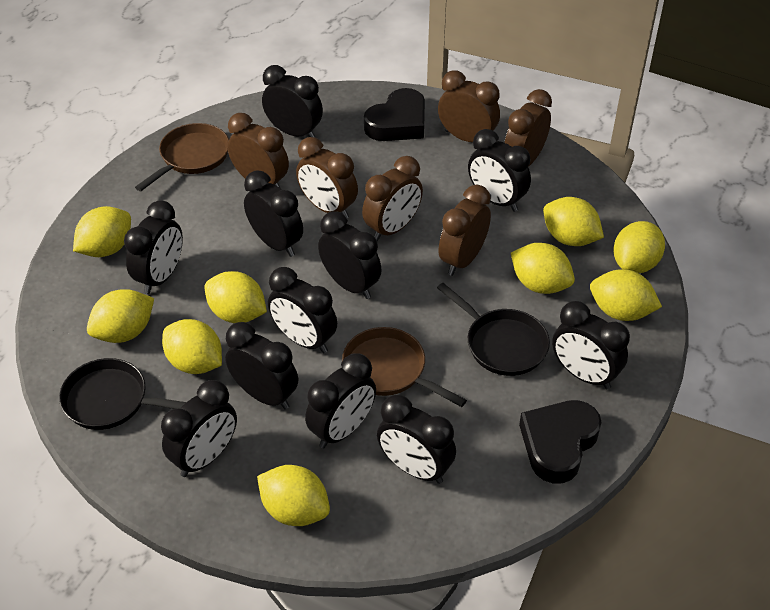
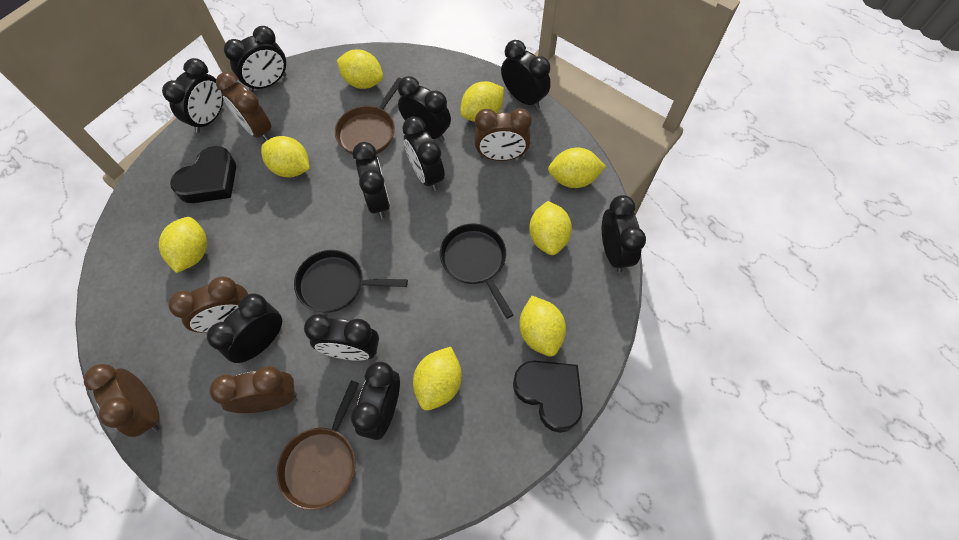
black clock: 11 -> 10
brown clock: 6 -> 5
yellow lemon: 9 -> 8

